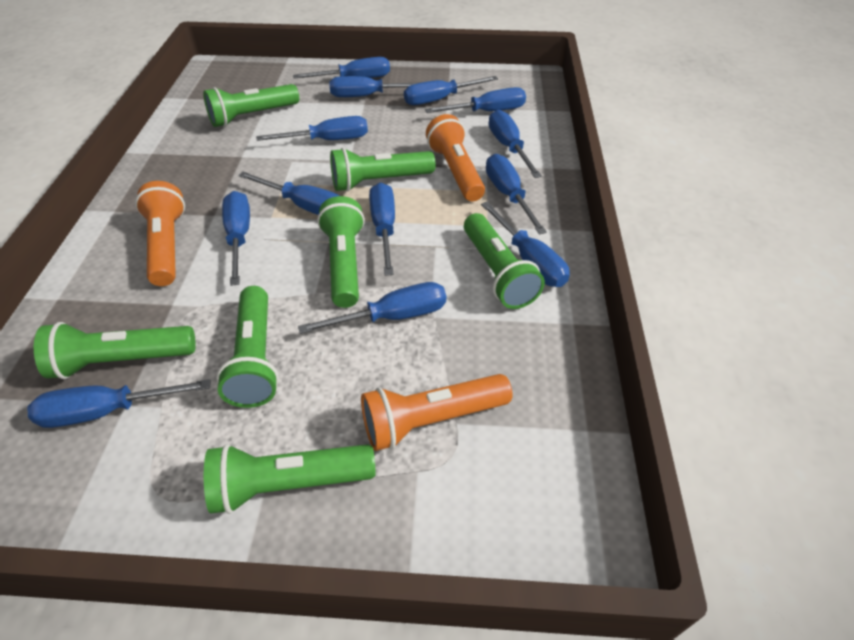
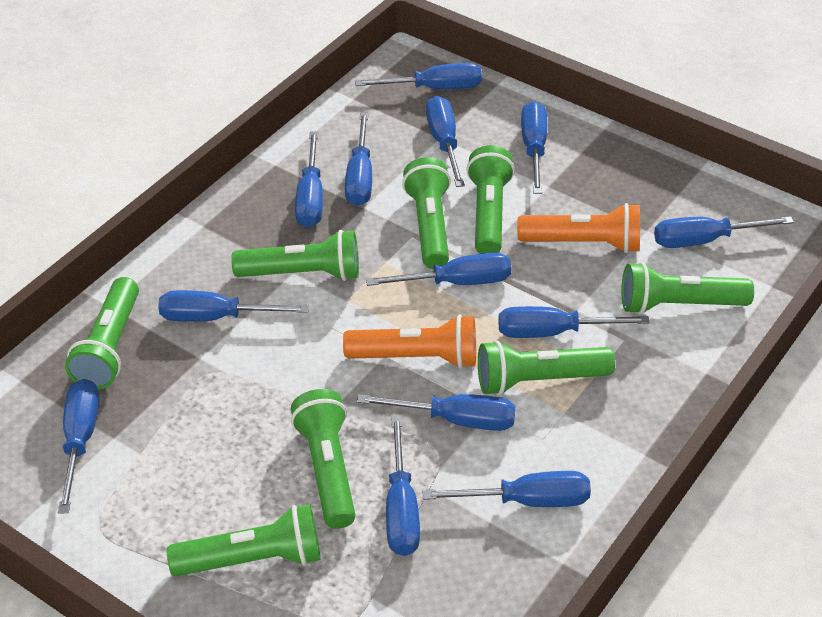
green flashlight: 7 -> 8
orange flashlight: 3 -> 2

